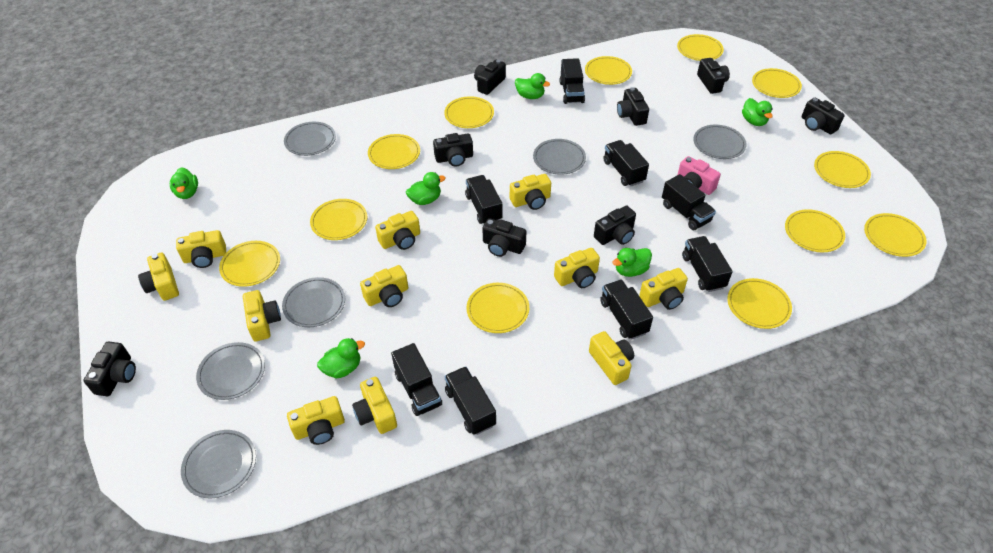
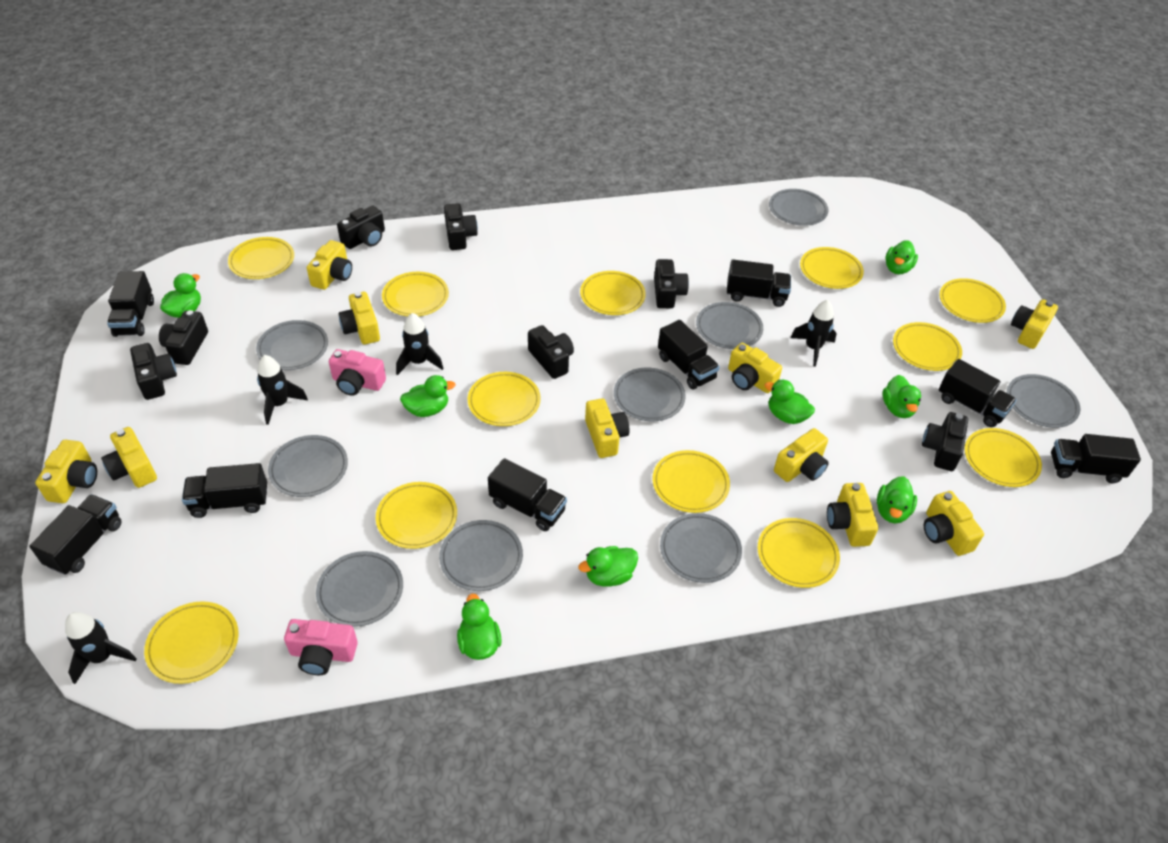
black camera: 8 -> 7
black rocket: 0 -> 4
green duck: 6 -> 8
grey plate: 6 -> 9
pink camera: 1 -> 2
yellow camera: 11 -> 10

